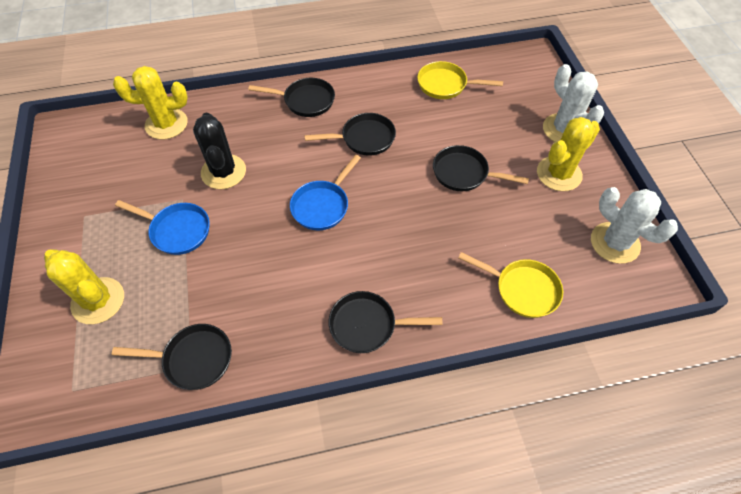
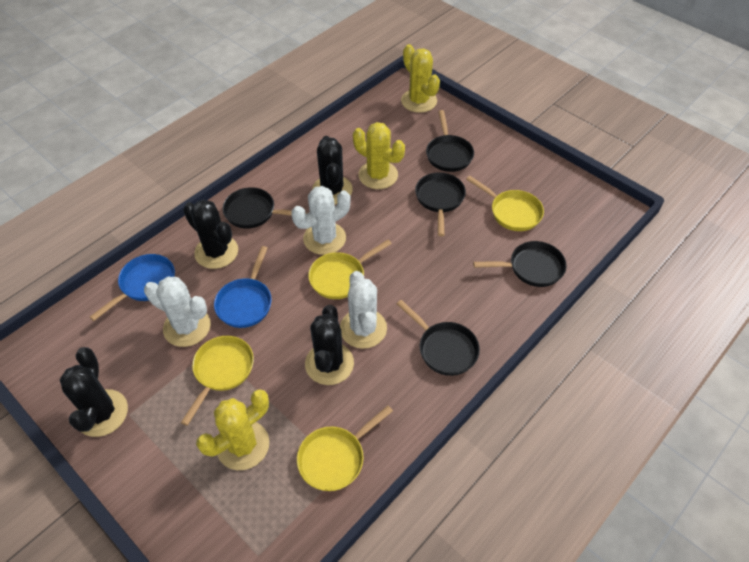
black cactus: 1 -> 4
white cactus: 2 -> 3
yellow pan: 2 -> 4

